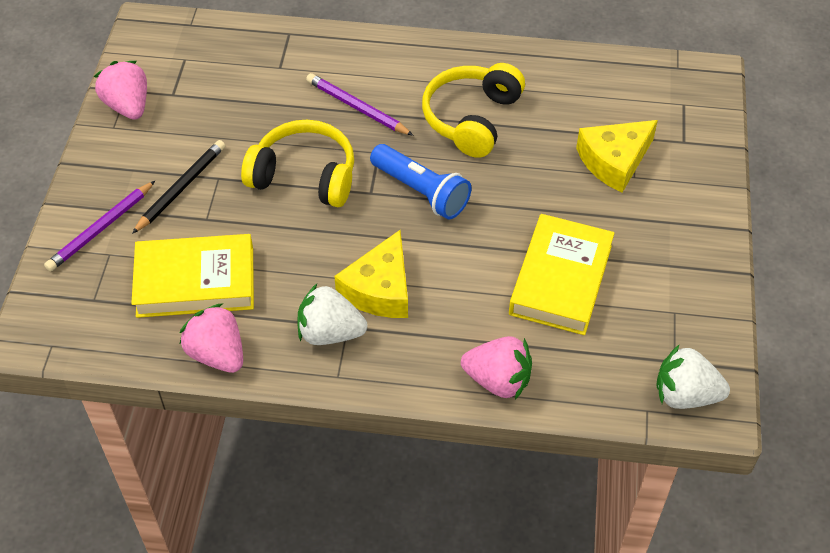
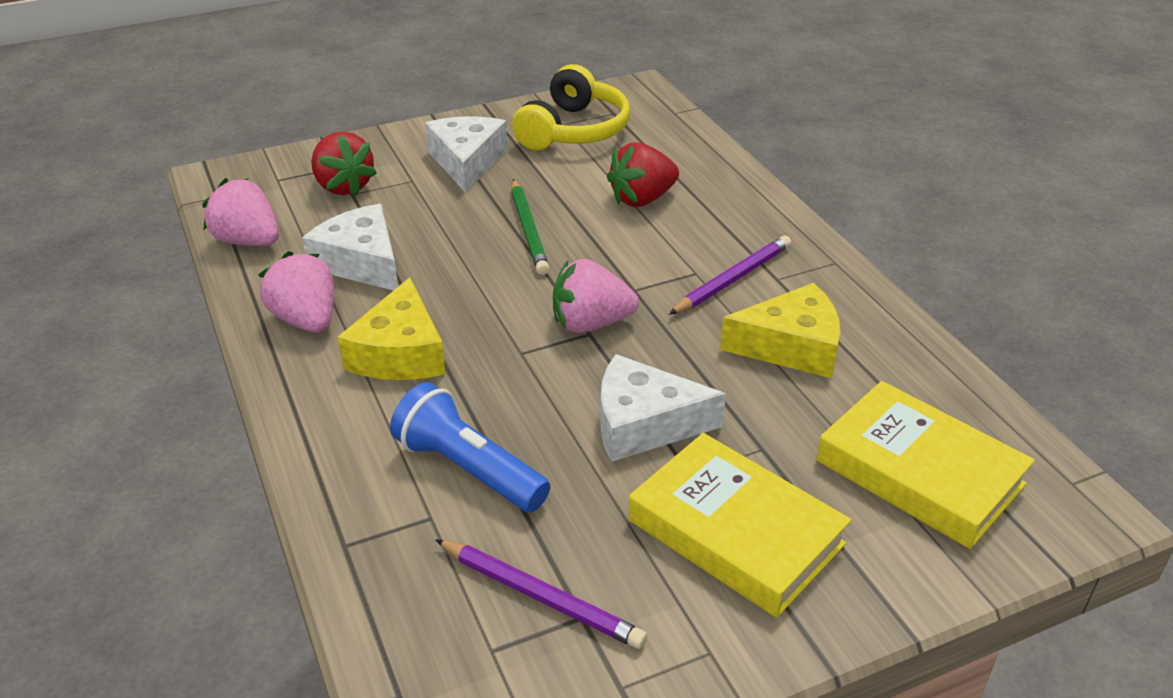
black pencil: 1 -> 0
green pencil: 0 -> 1
red strawberry: 0 -> 2
white cheese: 0 -> 3
white strawberry: 2 -> 0
yellow headphones: 2 -> 1

